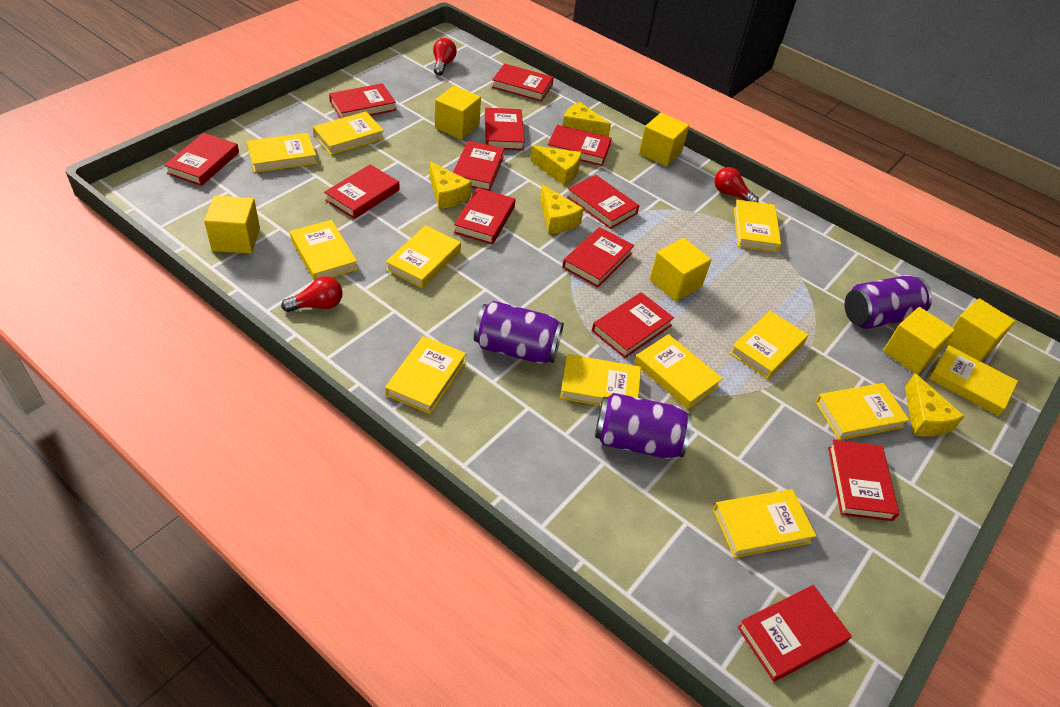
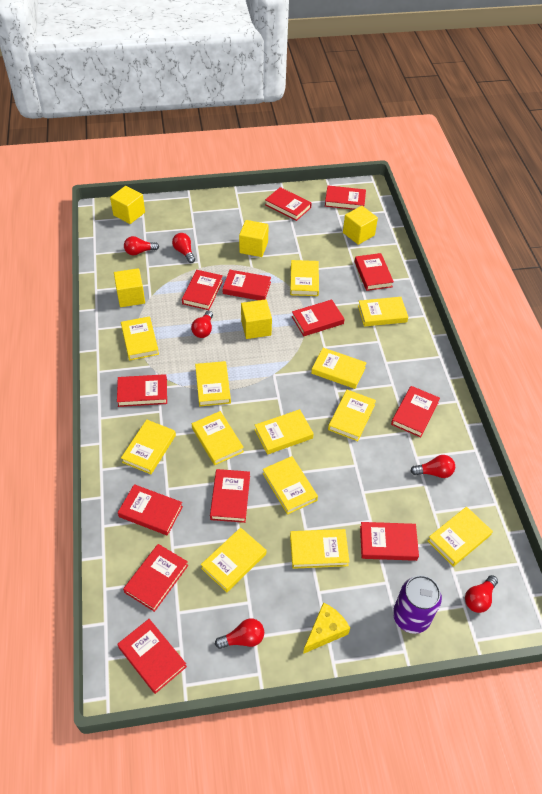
purple can: 3 -> 1
red light bulb: 3 -> 6
yellow book: 12 -> 13
yellow cheese: 5 -> 1
yellow cube: 6 -> 5

